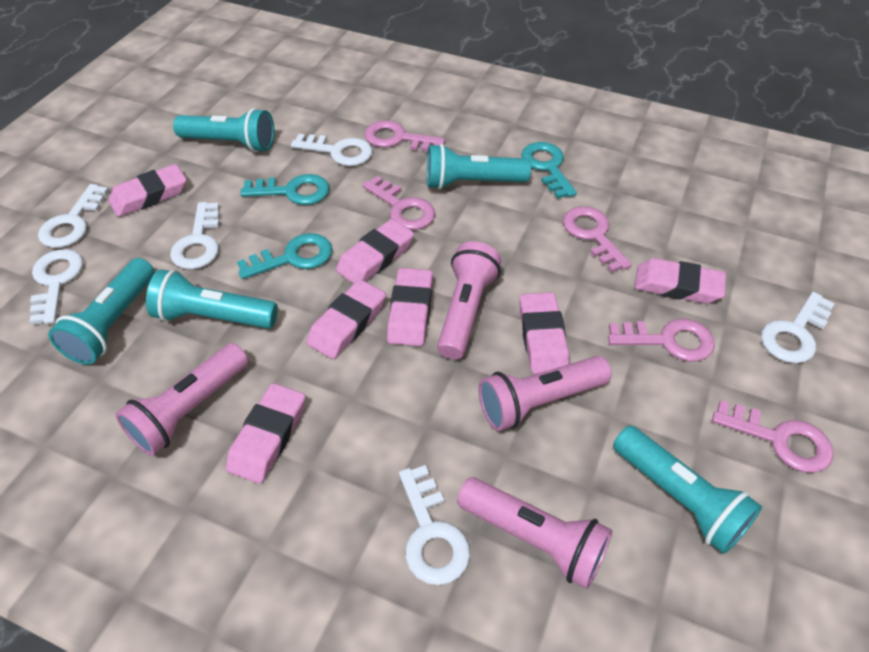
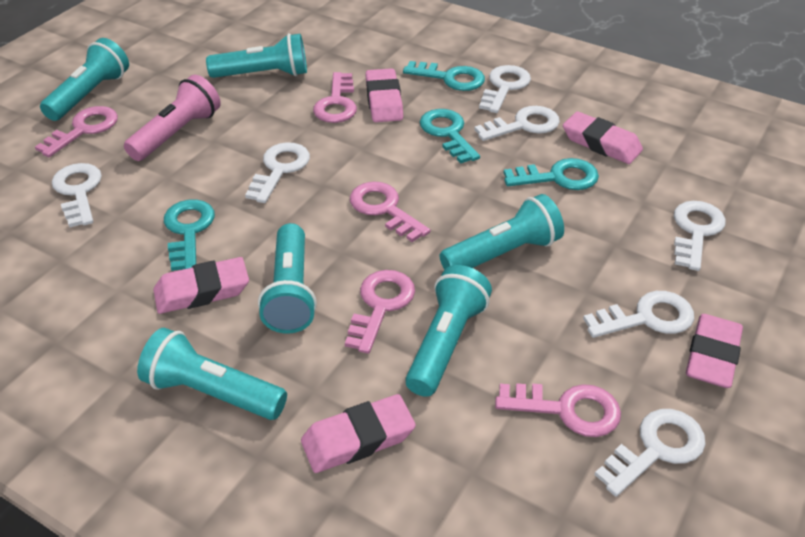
pink eraser: 7 -> 5
pink flashlight: 4 -> 1
turquoise flashlight: 5 -> 6
turquoise key: 3 -> 4
white key: 6 -> 7

